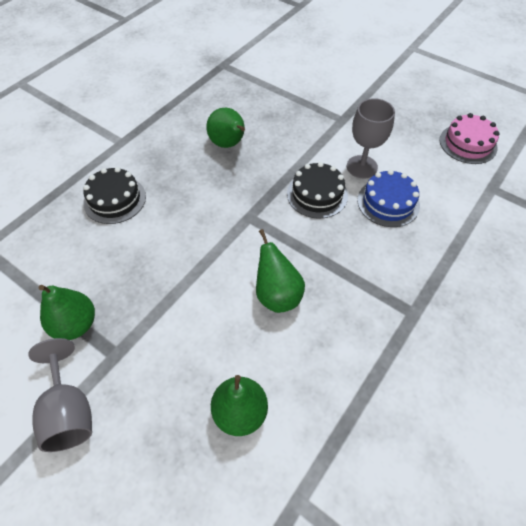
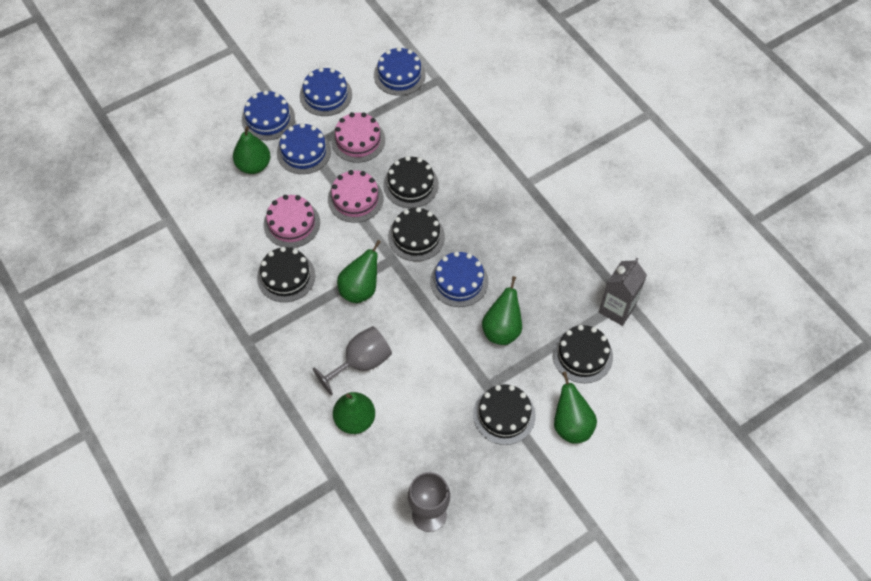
black cake: 2 -> 5
blue cake: 1 -> 5
green pear: 4 -> 5
grey carton: 0 -> 1
pink cake: 1 -> 3

